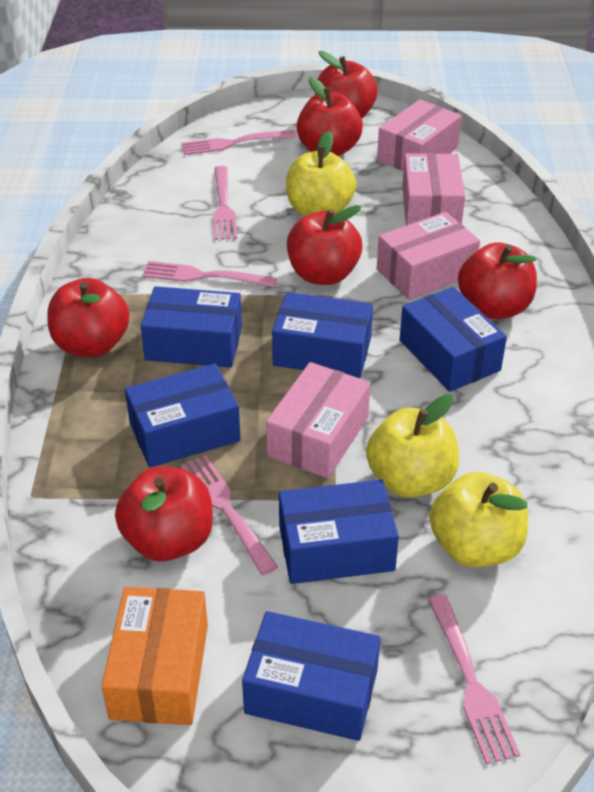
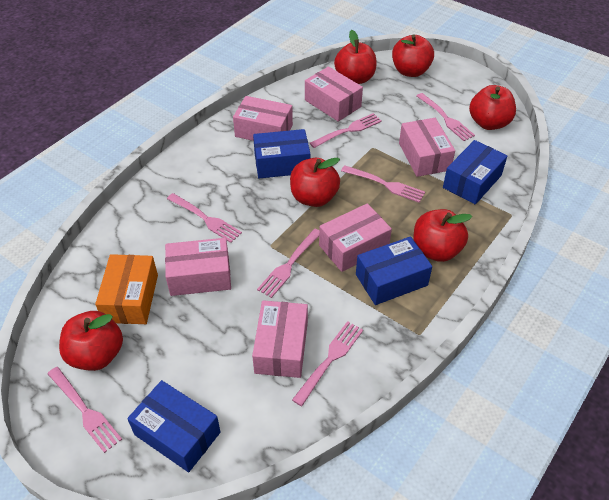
blue box: 6 -> 4
pink box: 4 -> 6
pink fork: 5 -> 7
yellow apple: 3 -> 0

